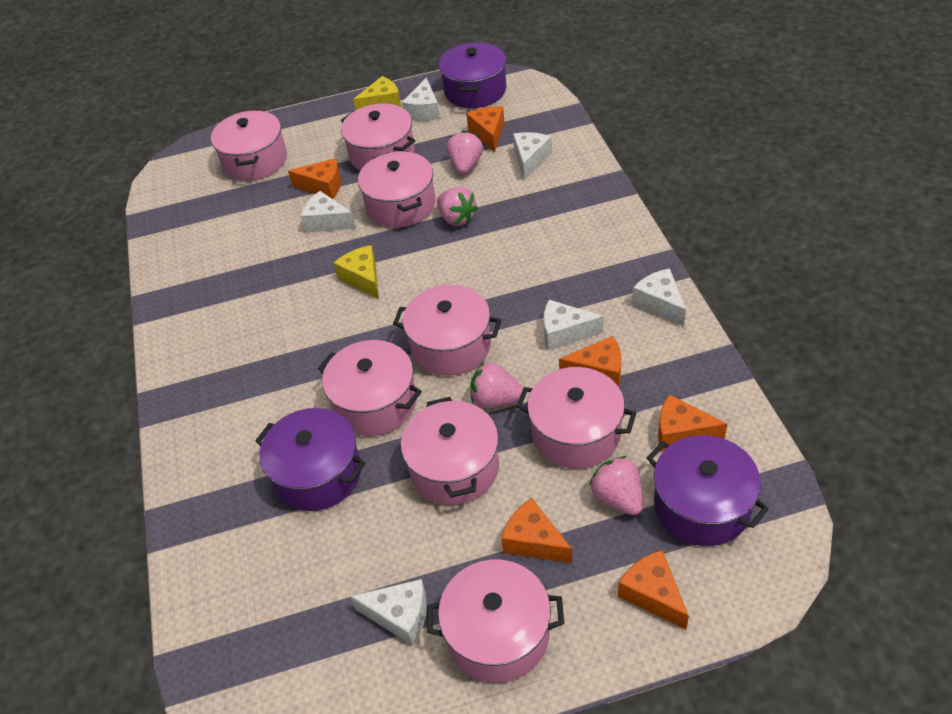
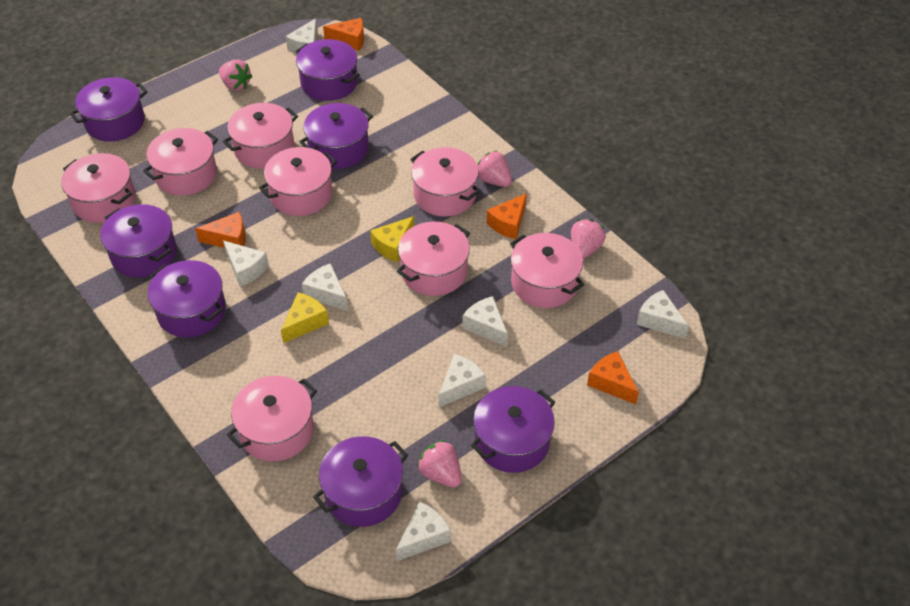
orange cheese: 6 -> 4
purple pot: 3 -> 7
white cheese: 6 -> 7

